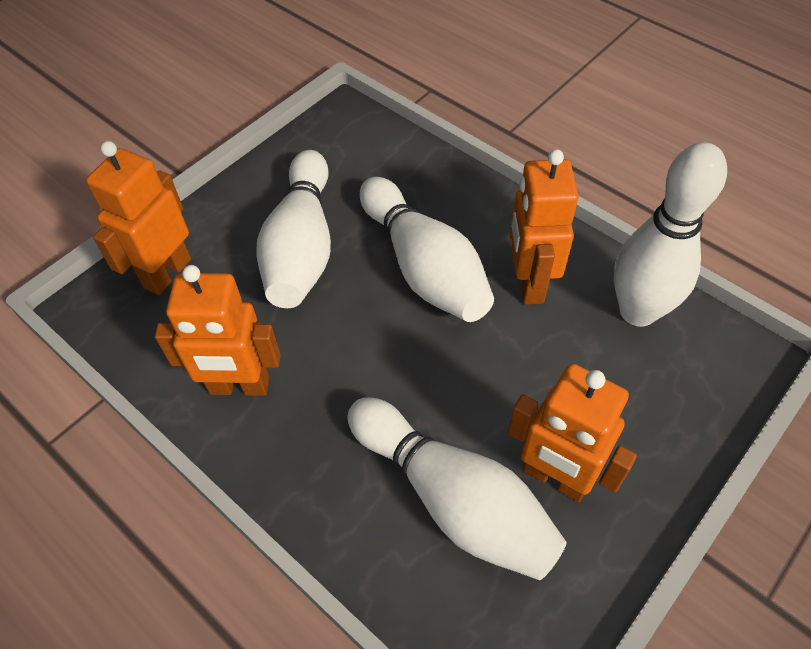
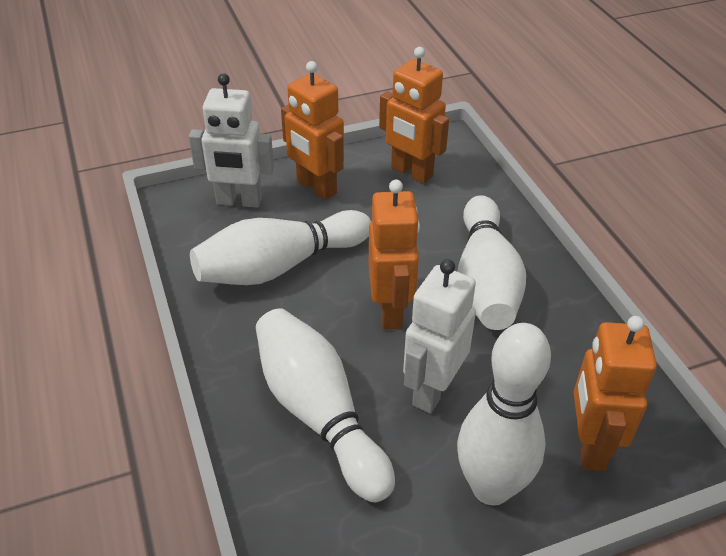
white robot: 0 -> 2

